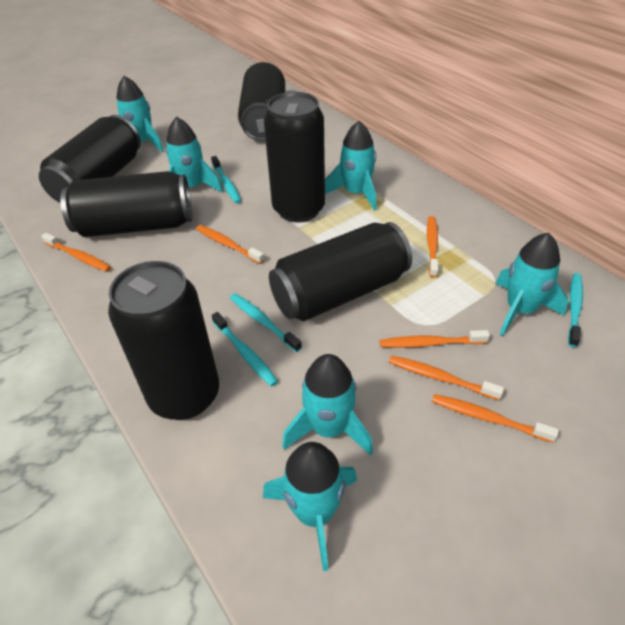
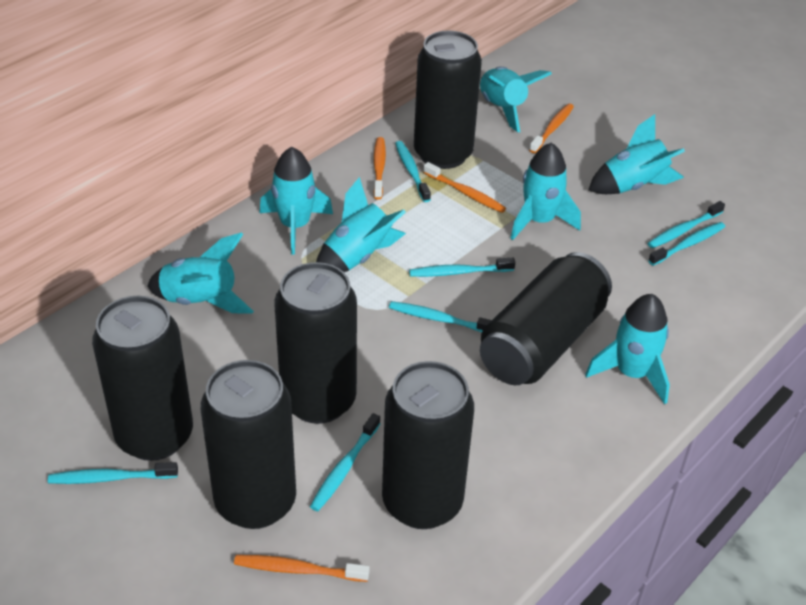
orange toothbrush: 6 -> 4
turquoise rocket: 6 -> 7
turquoise toothbrush: 4 -> 7

